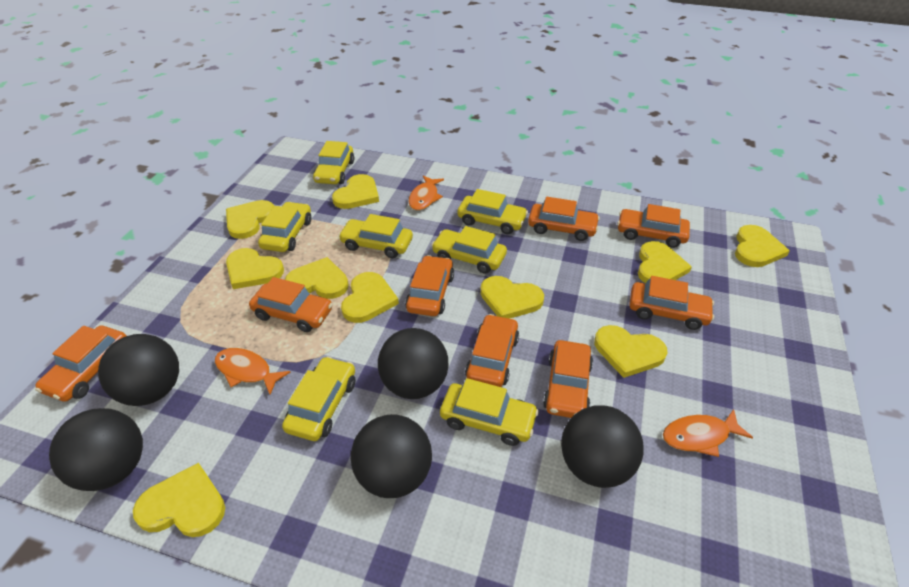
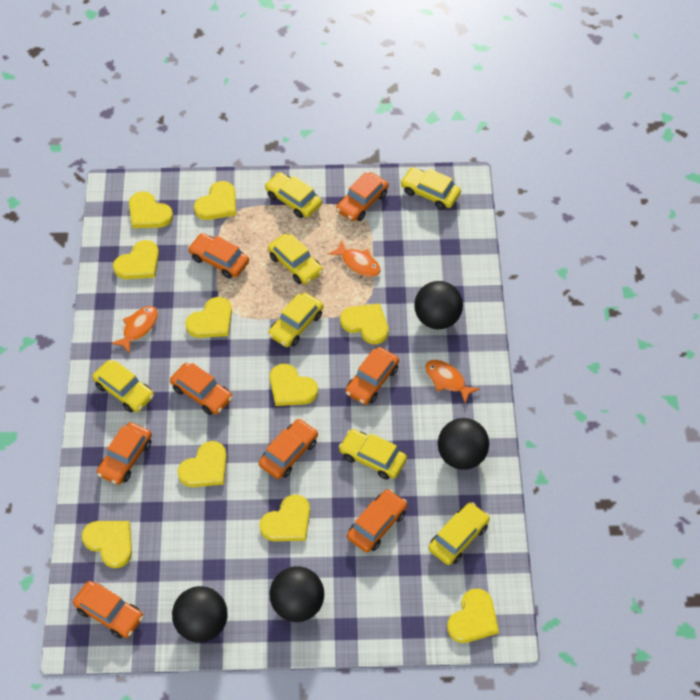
black ball: 5 -> 4

